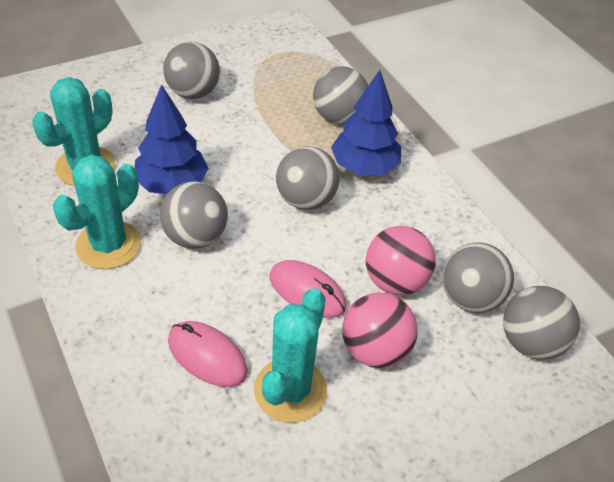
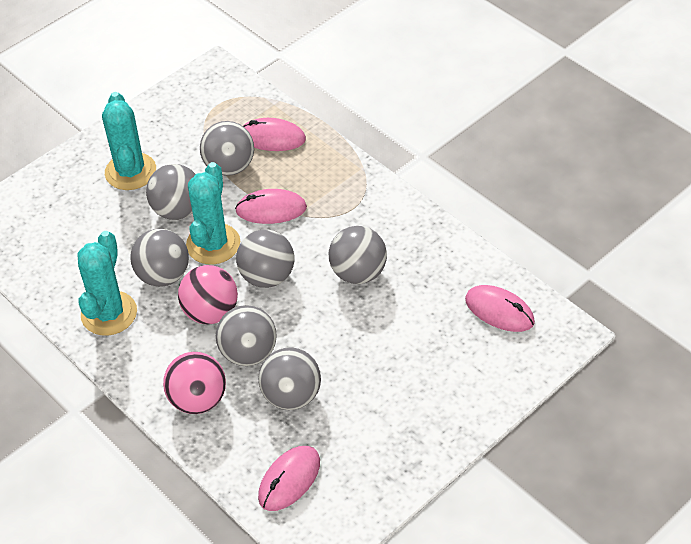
blue tree: 2 -> 0
grey ball: 6 -> 7
pink mouse: 2 -> 4

